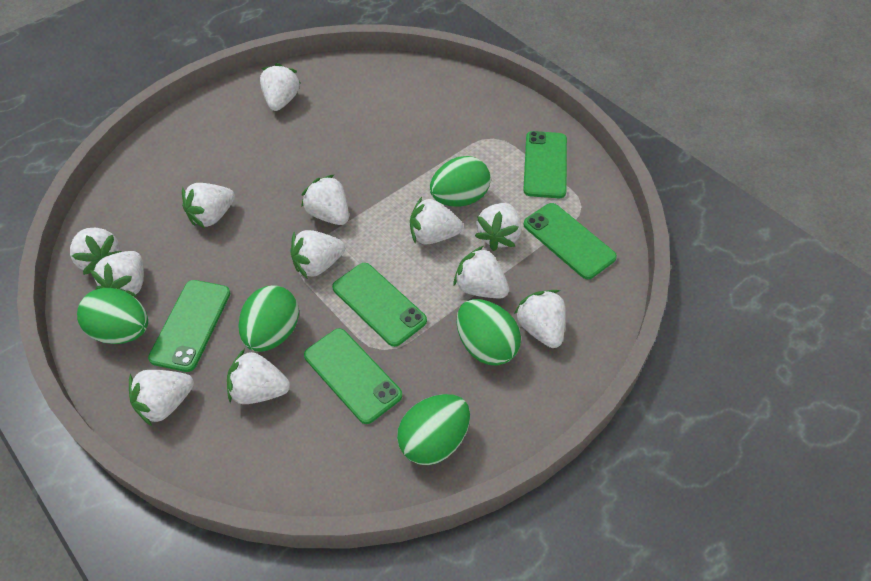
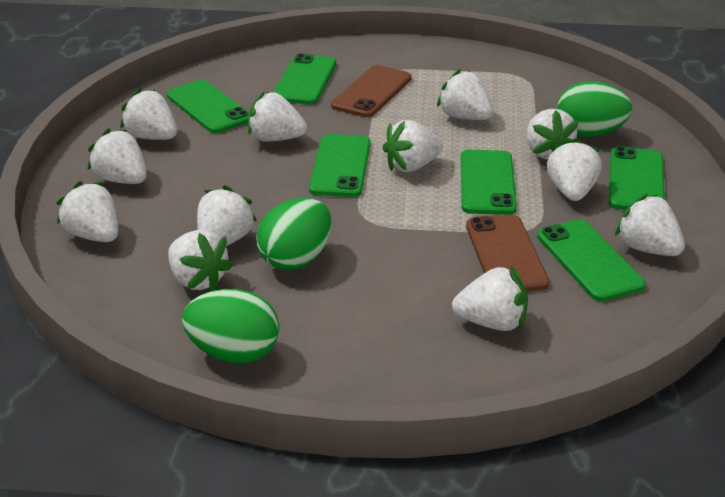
brown phone: 0 -> 2
green egg: 5 -> 3
green phone: 5 -> 6

